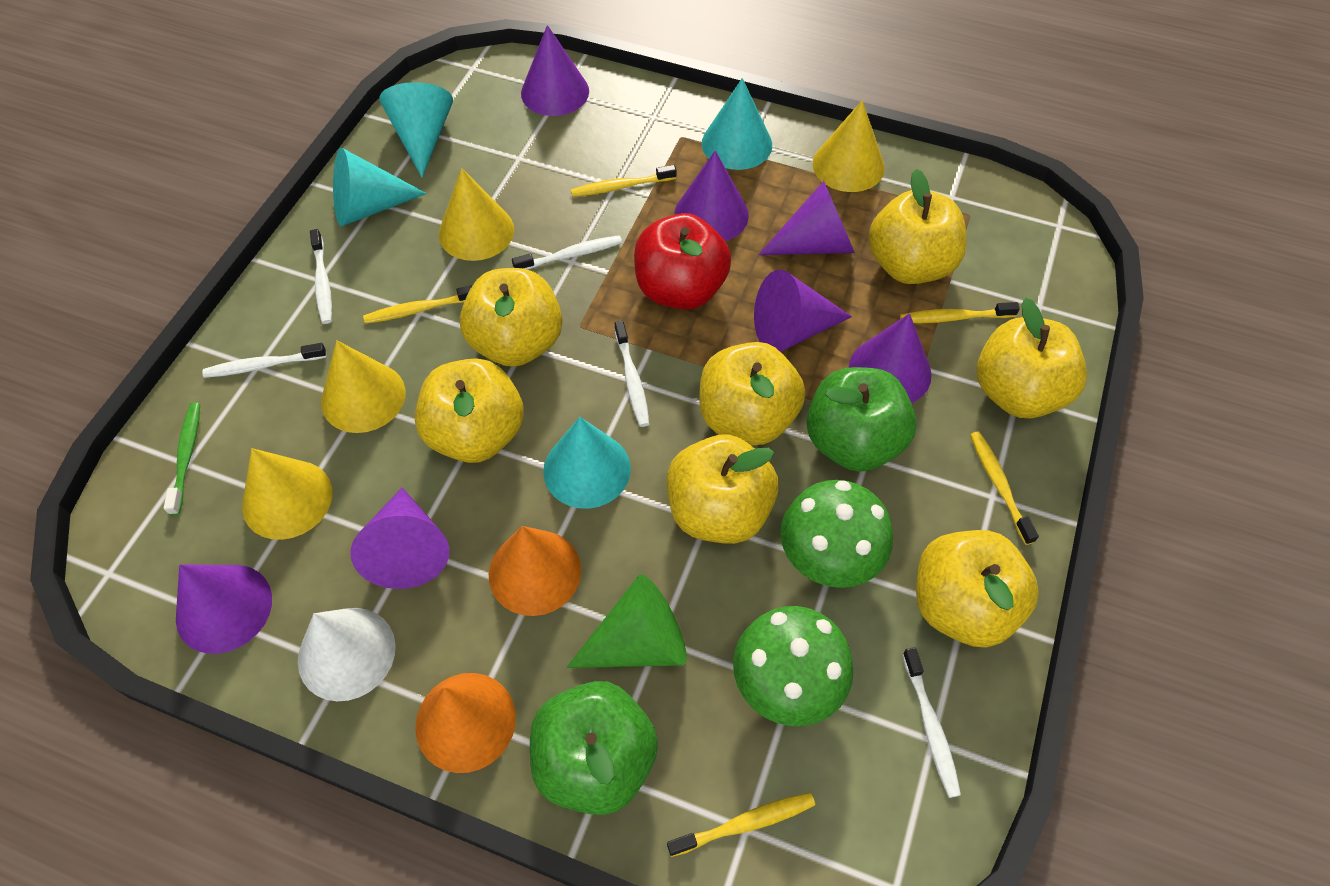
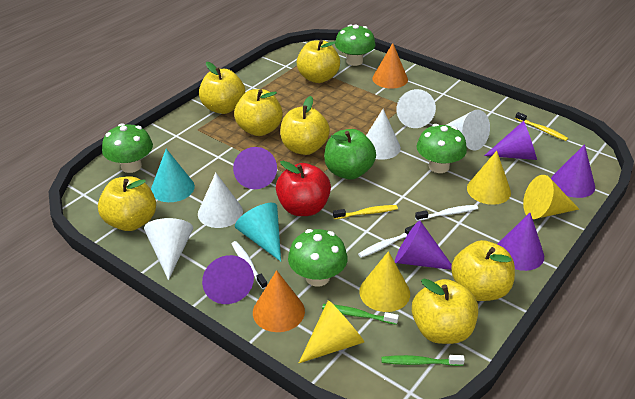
green apple: 2 -> 1
green cone: 1 -> 0
green mushroom: 2 -> 4
green toothbrush: 1 -> 2
purple cone: 7 -> 6
turquoise cone: 4 -> 2
white cone: 1 -> 5
white toothbrush: 5 -> 3
yellow toothbrush: 5 -> 2

